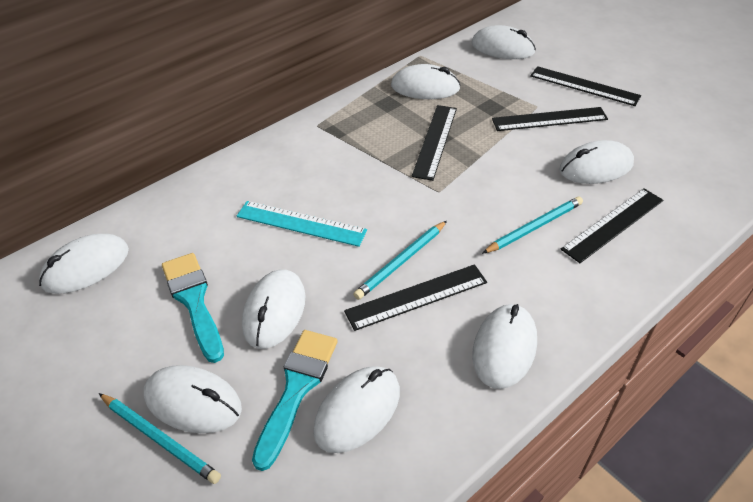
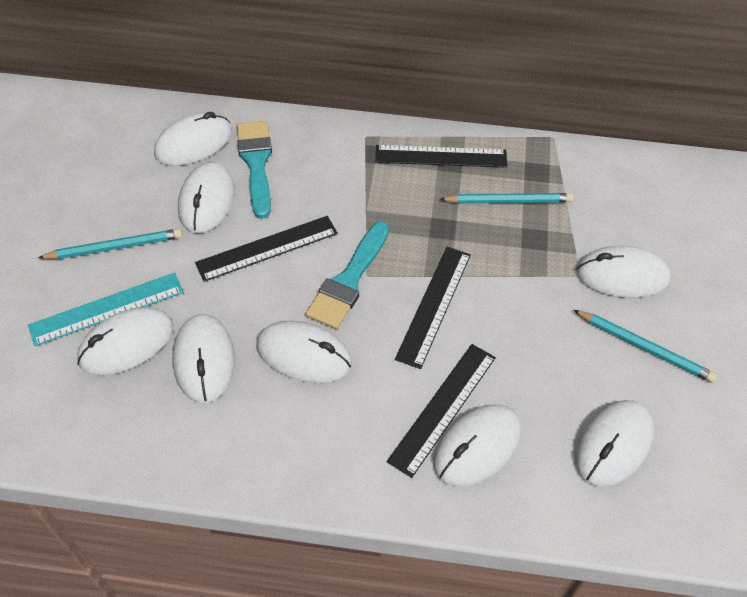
black ruler: 5 -> 4

